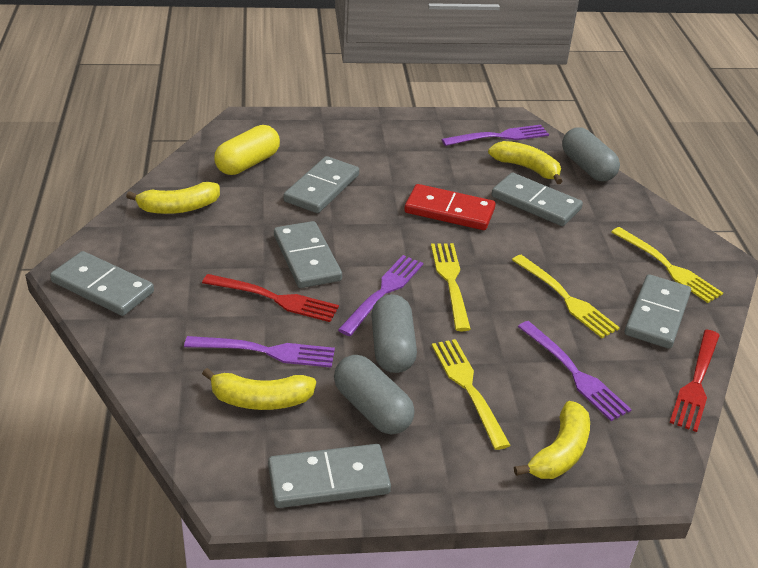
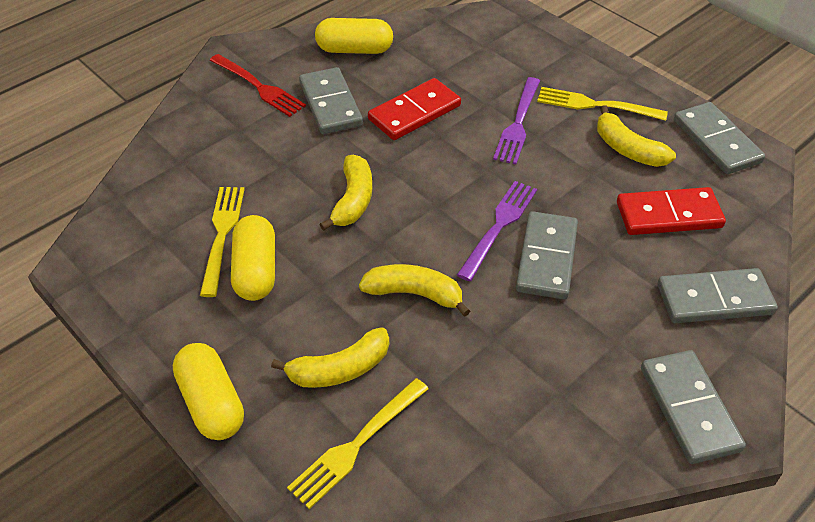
grey capsule: 3 -> 0
grey domino: 6 -> 5
purple fork: 4 -> 2
red domino: 1 -> 2
red fork: 2 -> 1
yellow capsule: 1 -> 3
yellow fork: 4 -> 3

